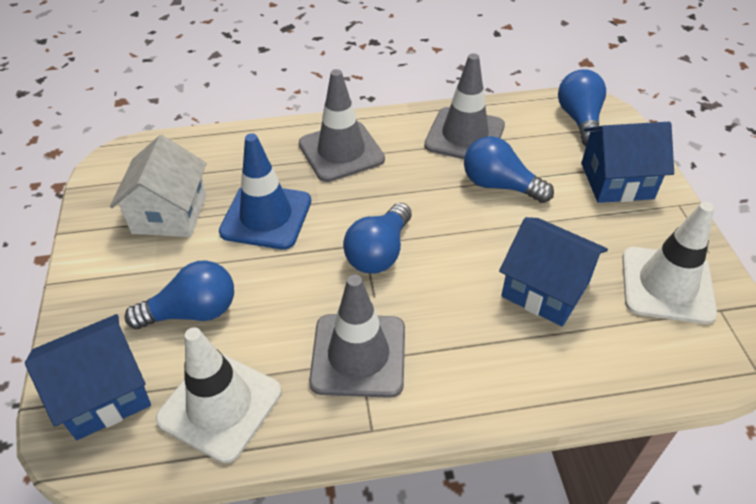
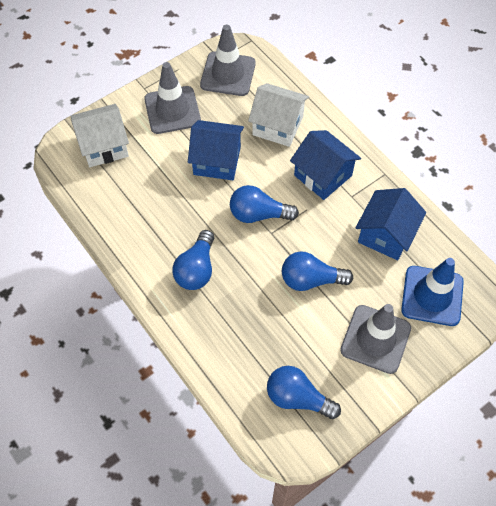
white house: 1 -> 2
white traffic cone: 2 -> 0

